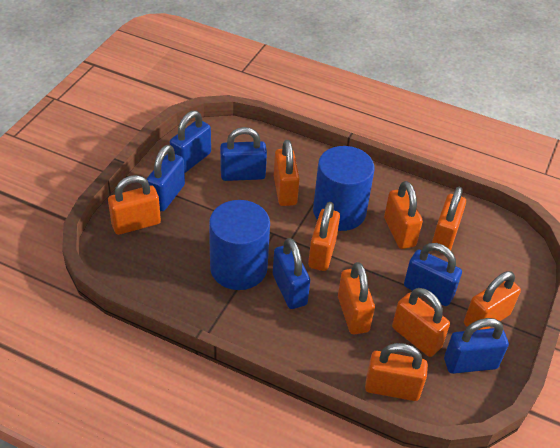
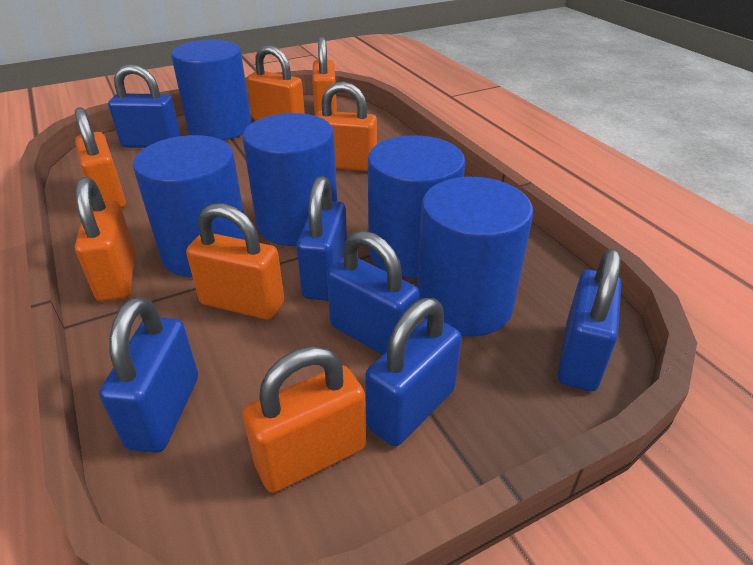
blue cylinder: 2 -> 5
orange padlock: 9 -> 7

